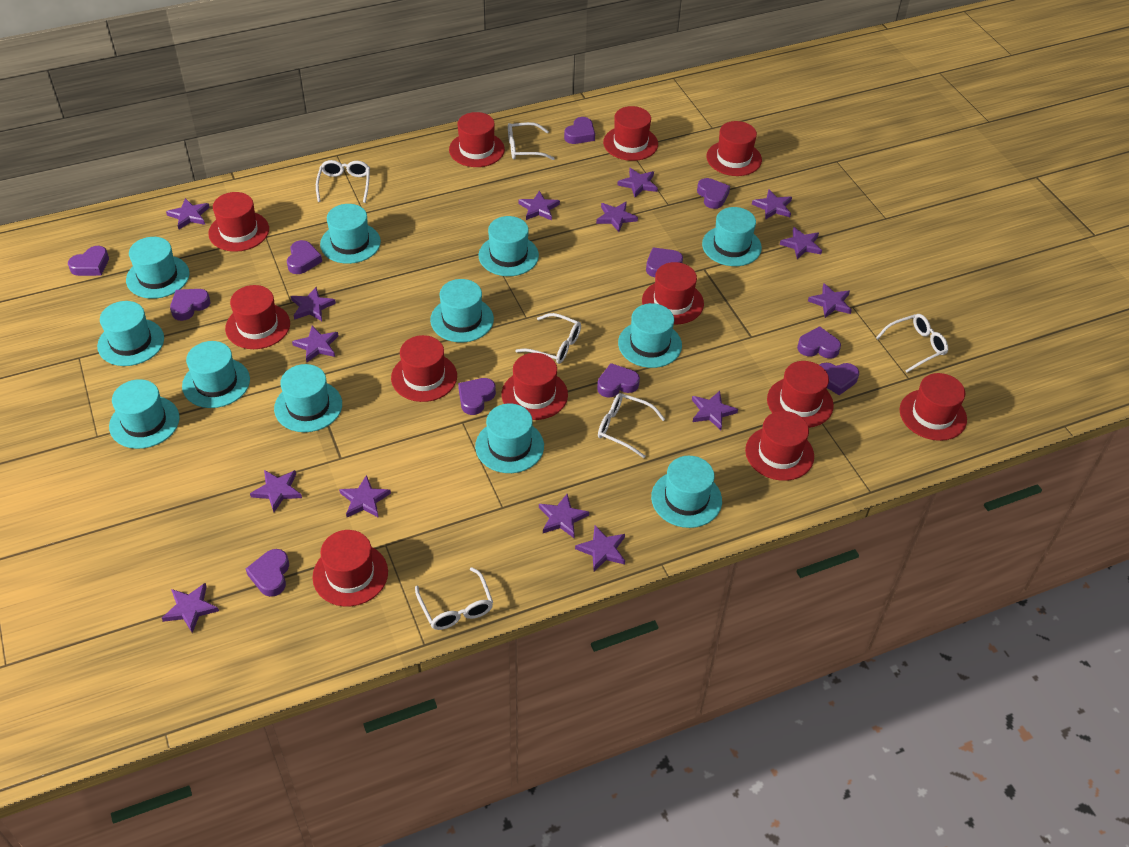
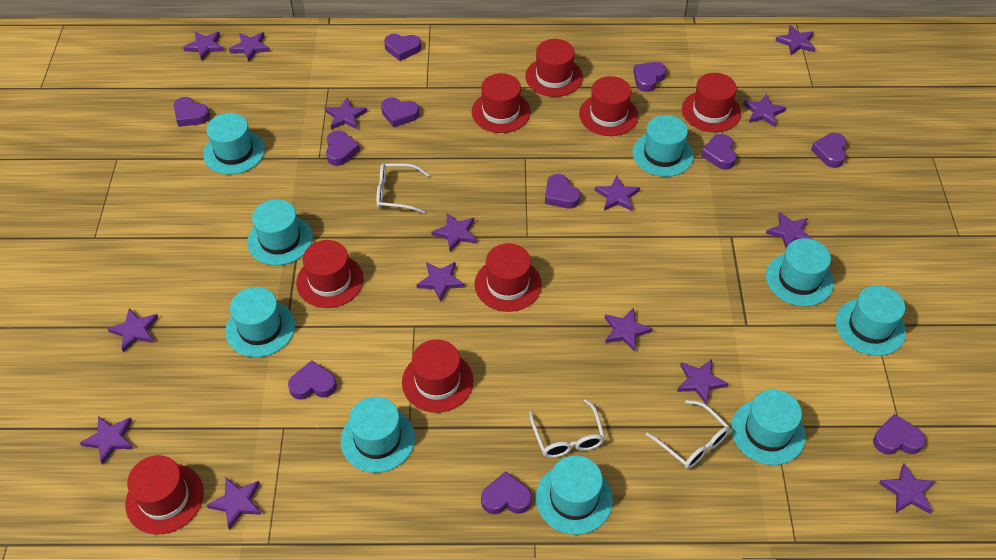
red hat: 12 -> 8
turquoise hat: 12 -> 9
white glasses: 6 -> 3

